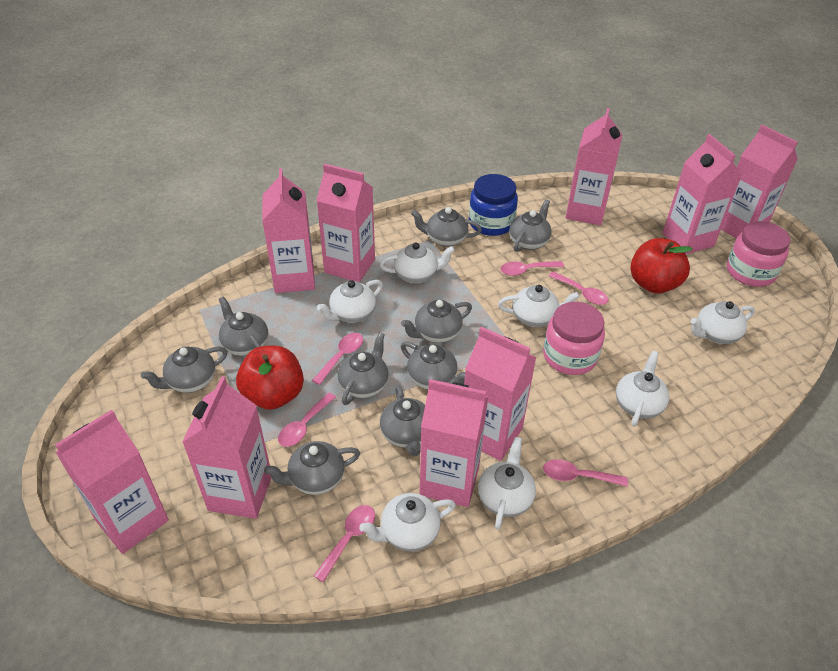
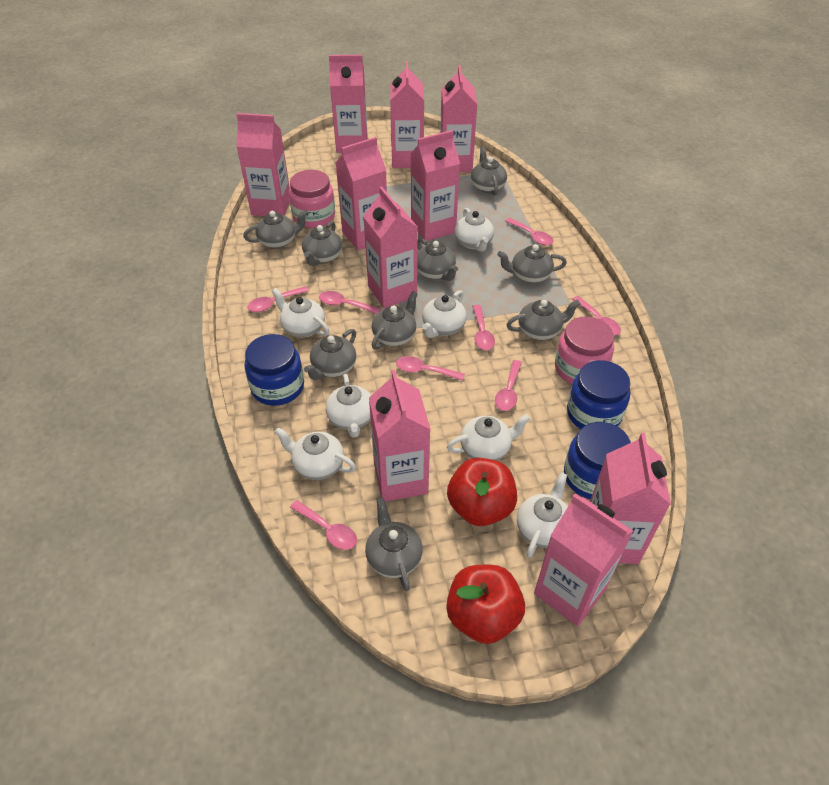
blue jar: 1 -> 3
pink carton: 9 -> 10
pink spoon: 6 -> 8

